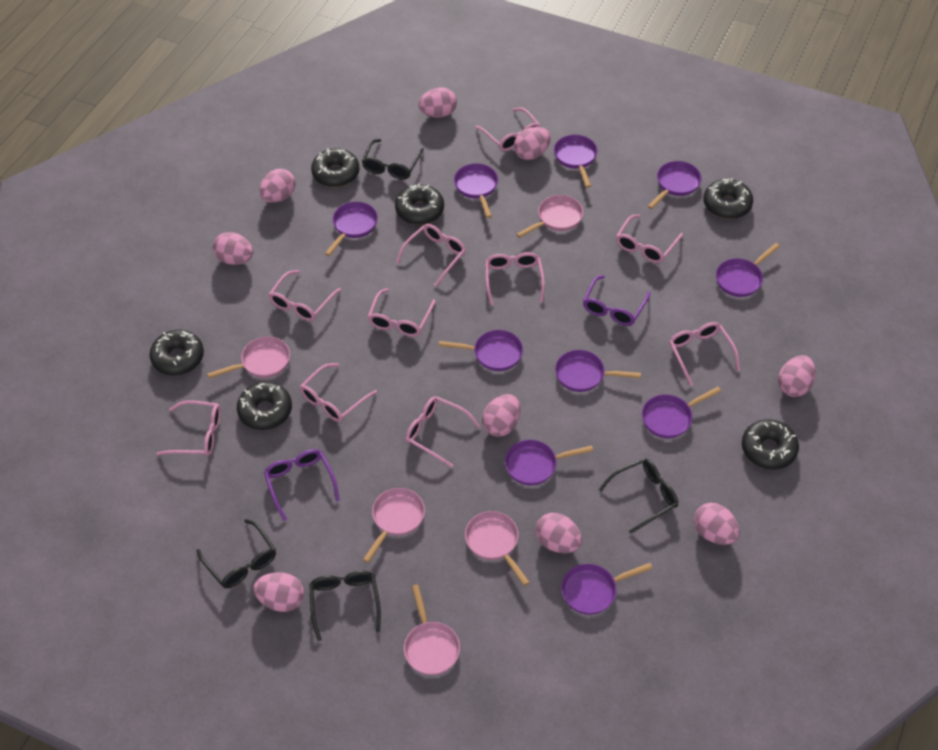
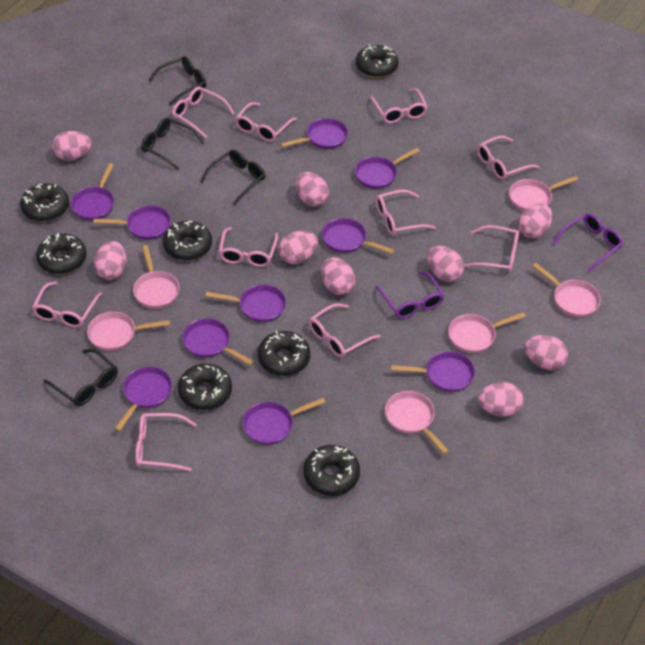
black donut: 6 -> 7
pink pan: 5 -> 6

